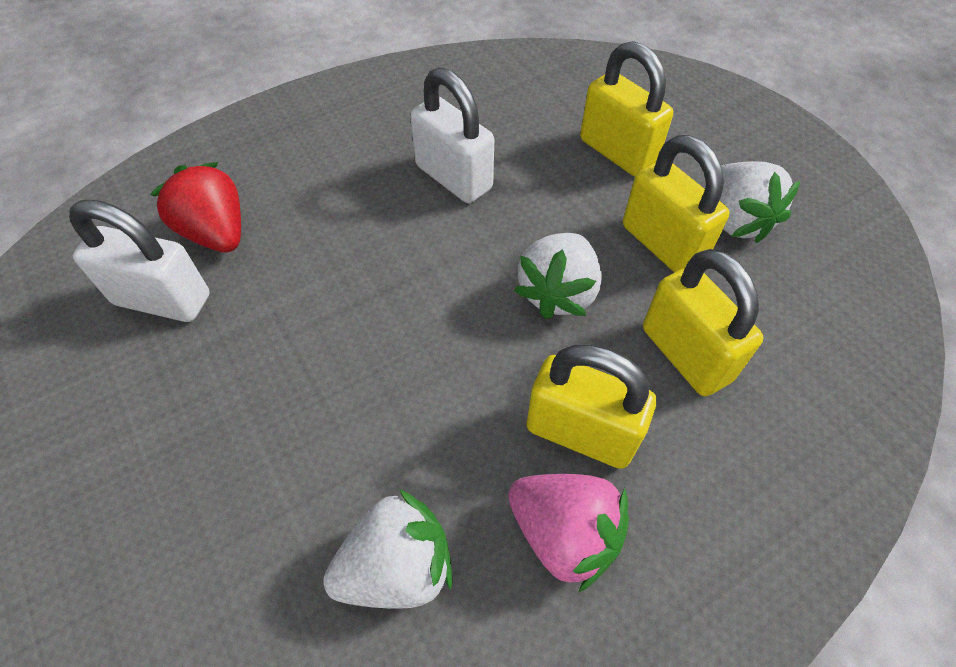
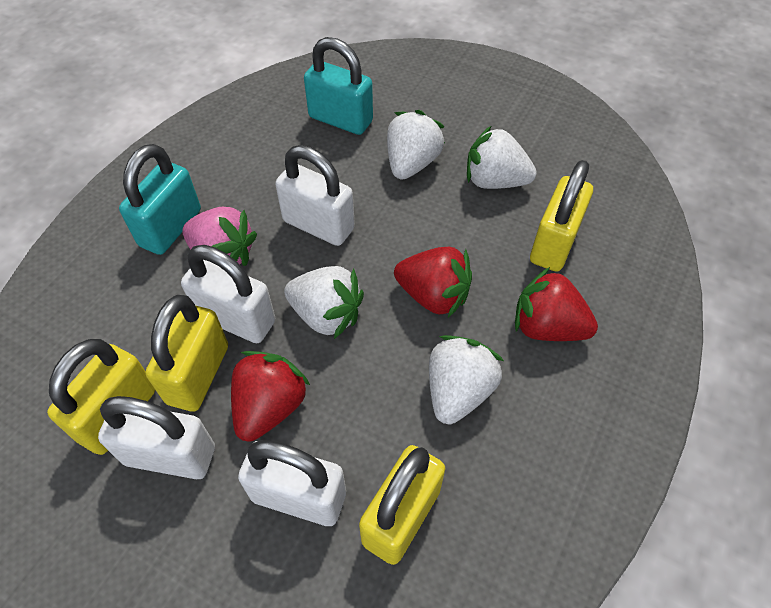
red strawberry: 1 -> 3
turquoise padlock: 0 -> 2
white padlock: 2 -> 4
white strawberry: 3 -> 4

